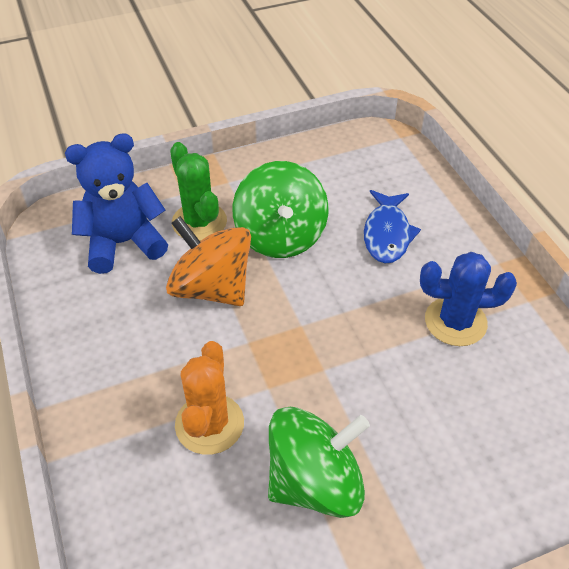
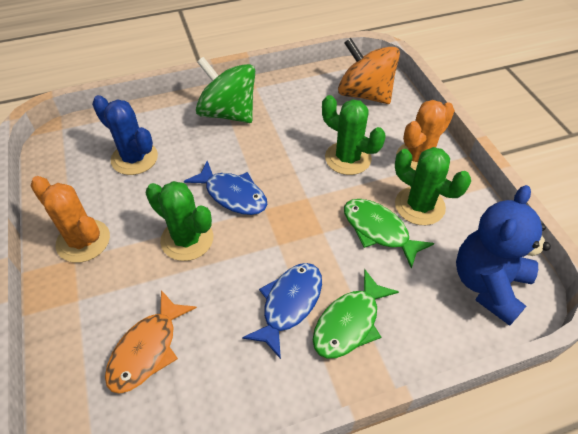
blue fish: 1 -> 2
green cactus: 1 -> 3
green fish: 0 -> 2
green spinning top: 2 -> 1
orange cactus: 1 -> 2
orange fish: 0 -> 1

